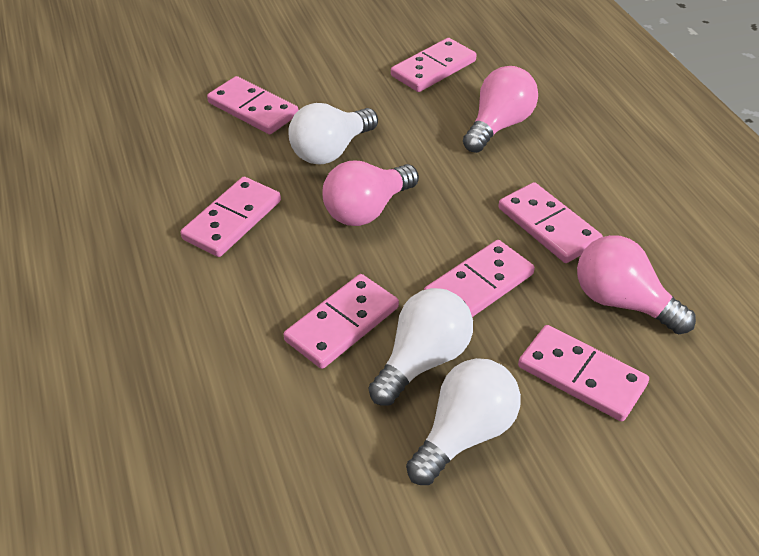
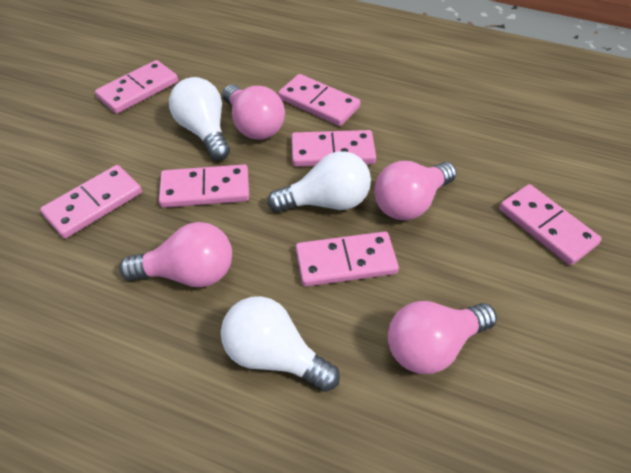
pink light bulb: 3 -> 4

